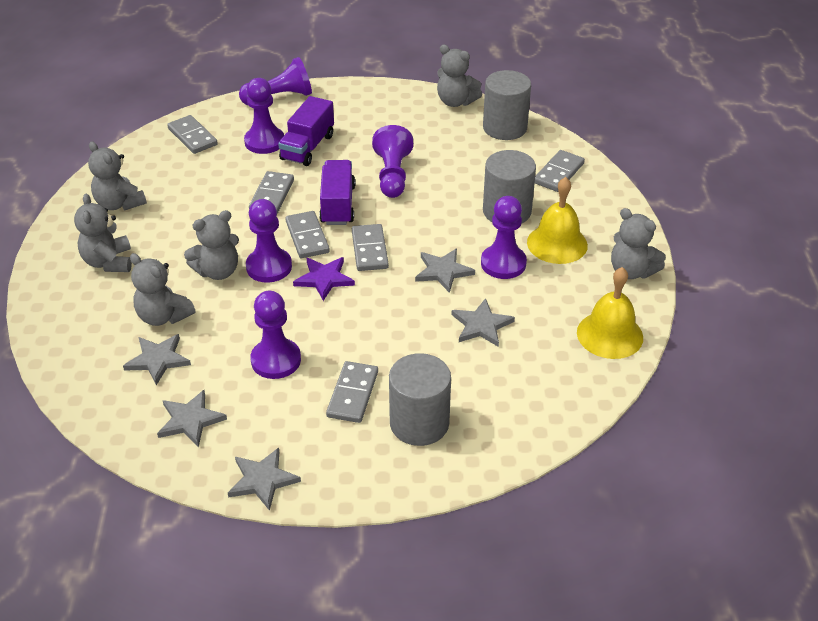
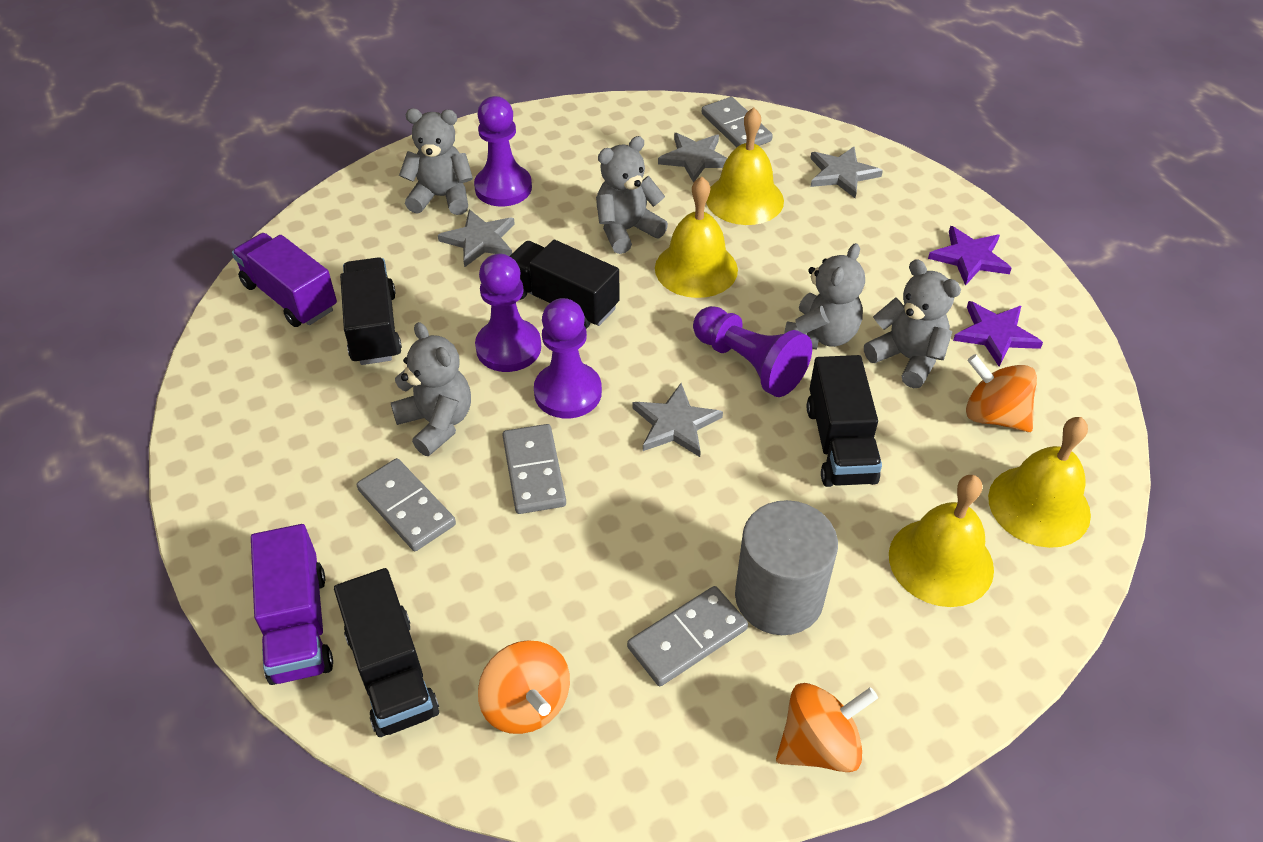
black truck: 0 -> 4
grey cylinder: 3 -> 1
grey domino: 6 -> 4
grey star: 5 -> 4
grey teddy bear: 6 -> 5
orange spinning top: 0 -> 3
purple pawn: 6 -> 4
purple star: 1 -> 2
yellow bell: 2 -> 4

